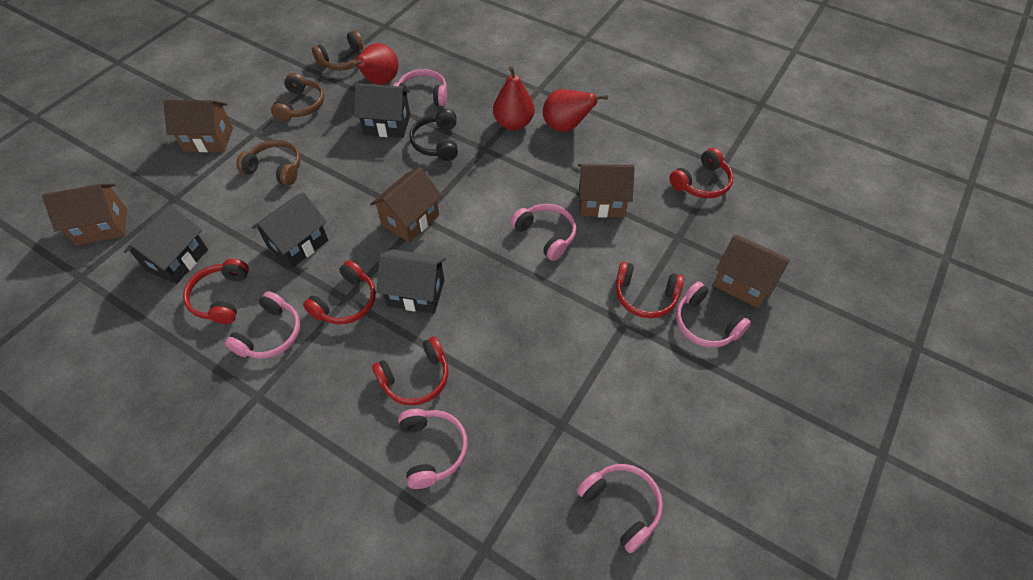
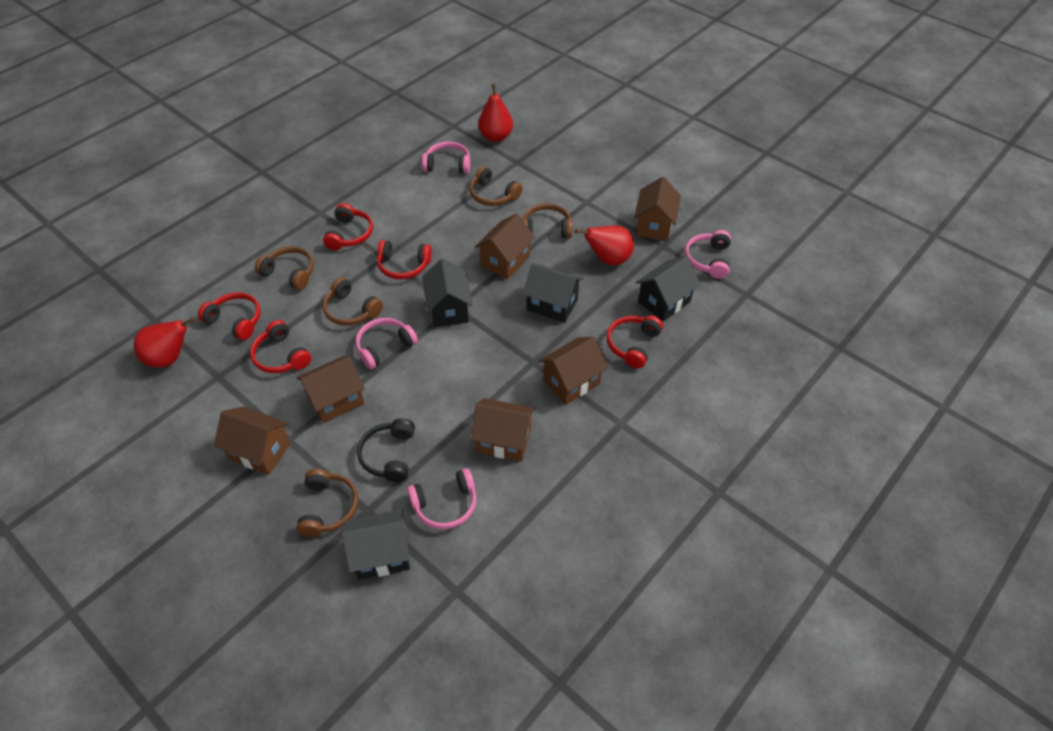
brown headphones: 3 -> 5
brown house: 5 -> 6
pink headphones: 6 -> 4

